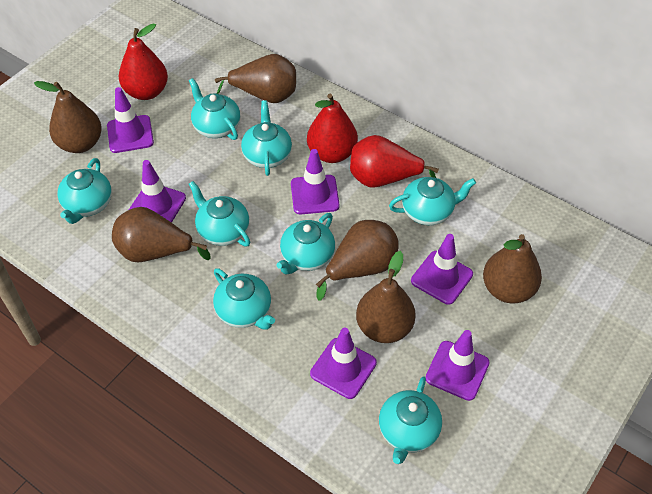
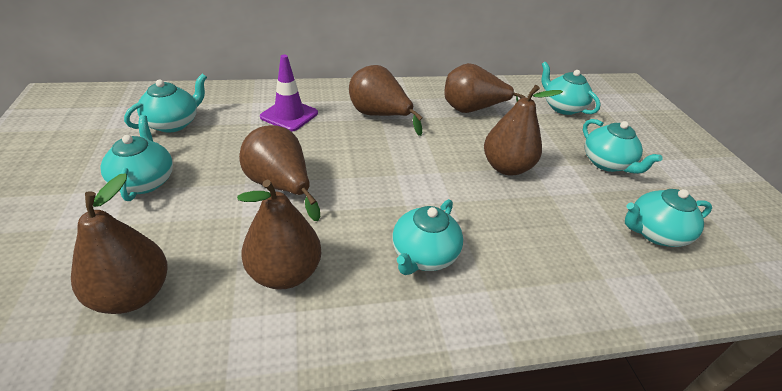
purple traffic cone: 6 -> 1
red pear: 3 -> 0
turquoise teapot: 8 -> 6

